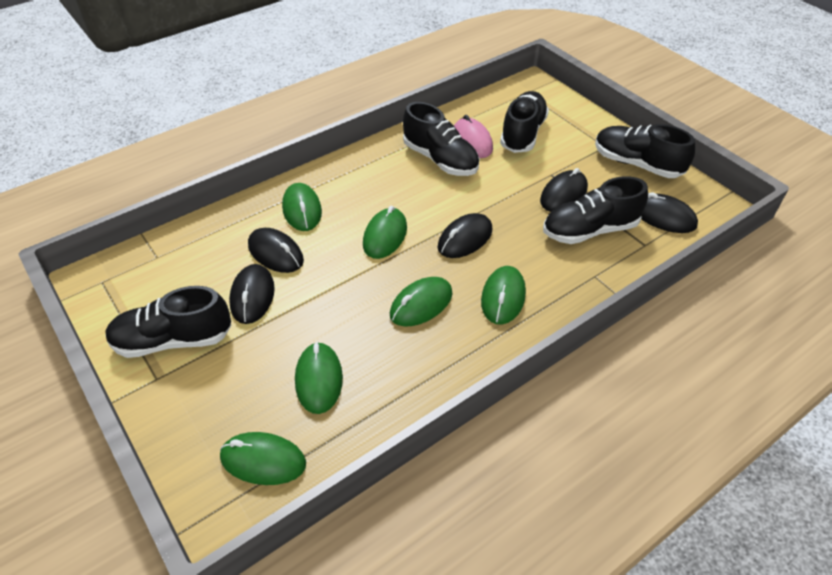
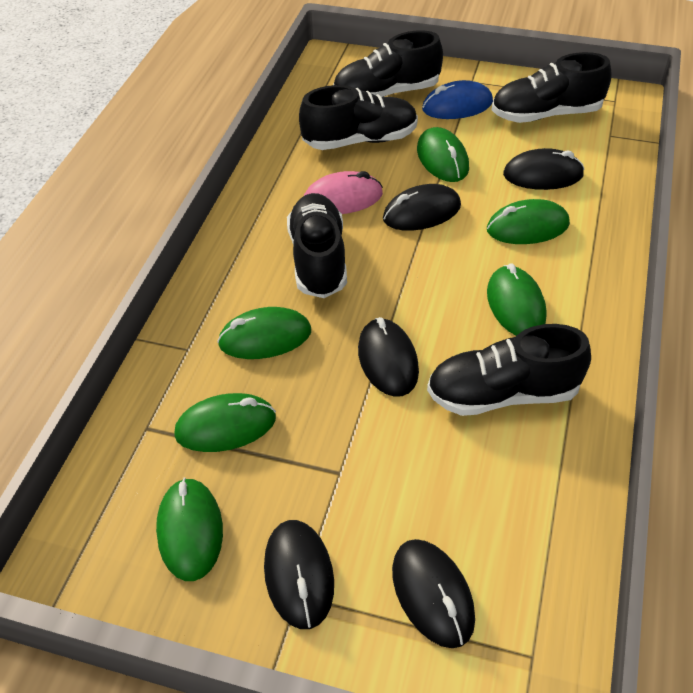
blue mouse: 0 -> 1

